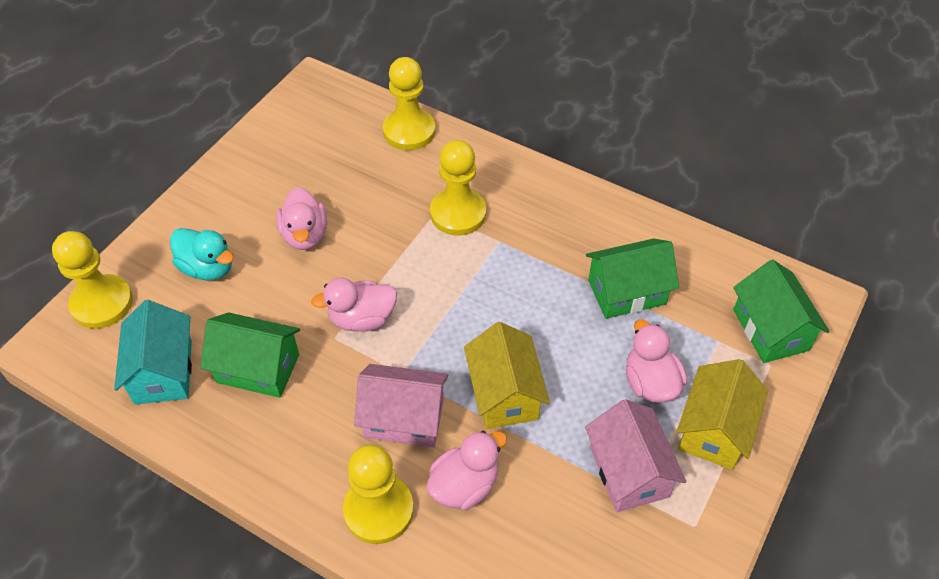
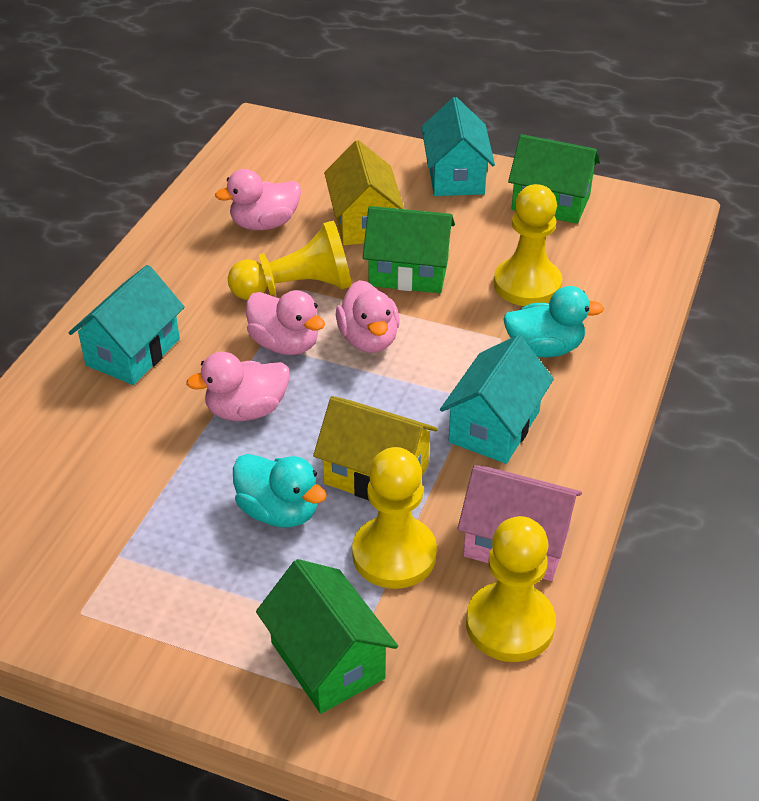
pink house: 2 -> 1
turquoise duck: 1 -> 2
turquoise house: 1 -> 3

